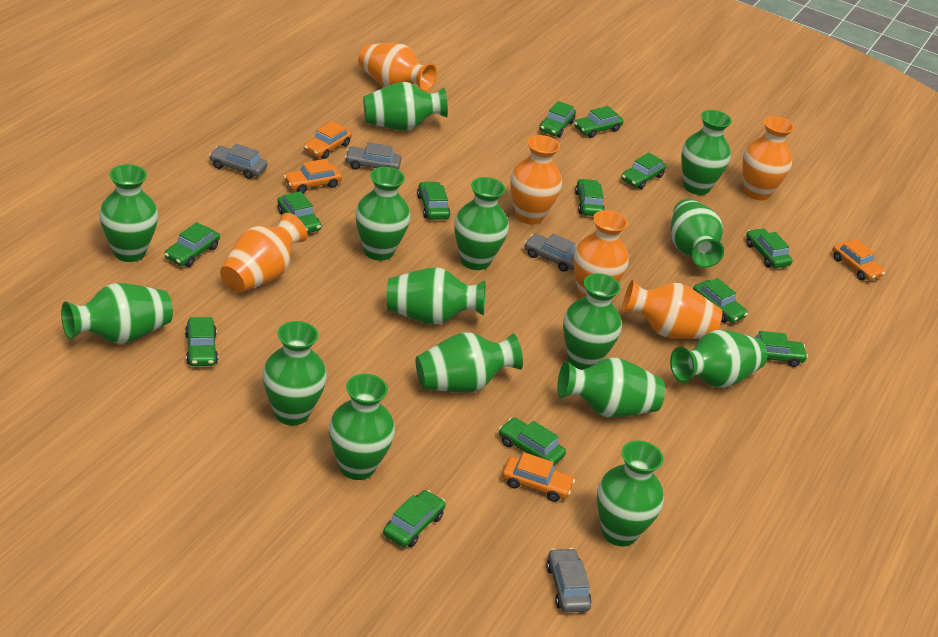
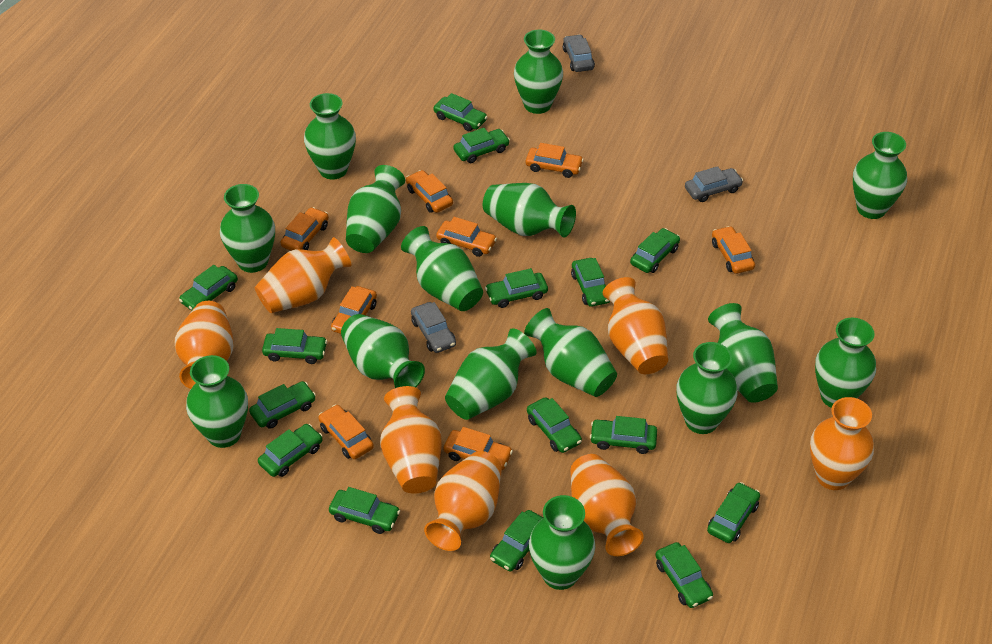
green car: 13 -> 15
grey car: 4 -> 3
orange car: 4 -> 8
orange vase: 6 -> 7

